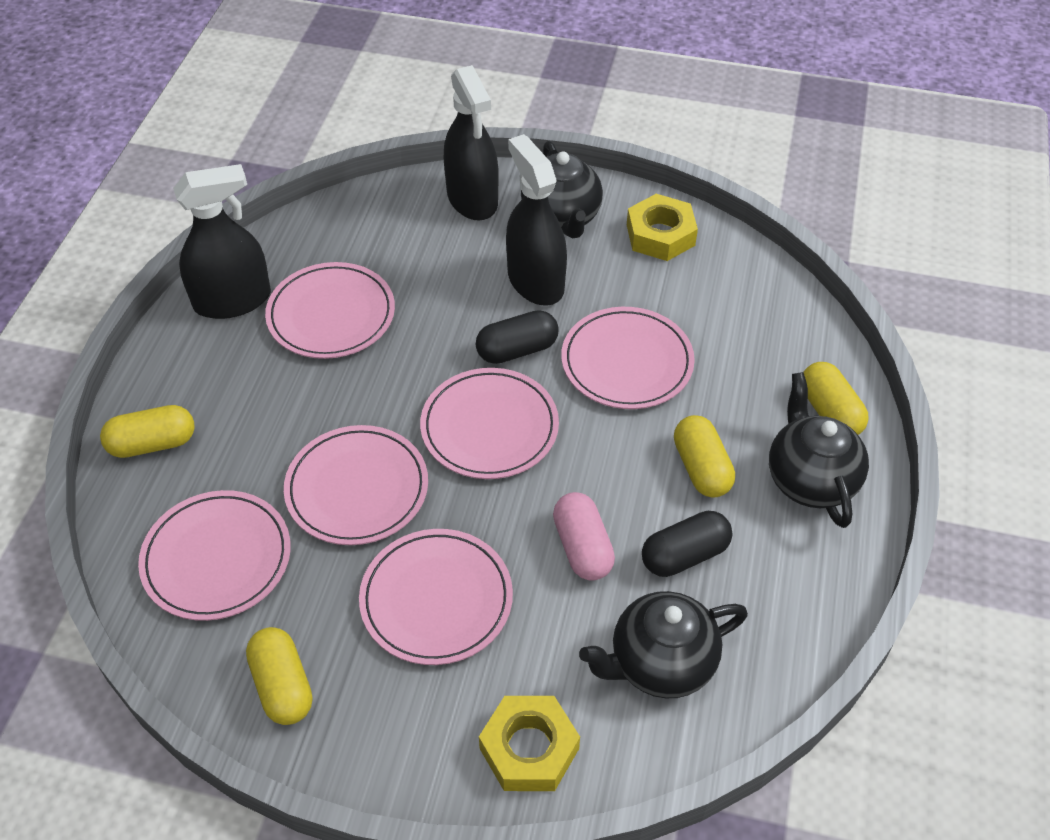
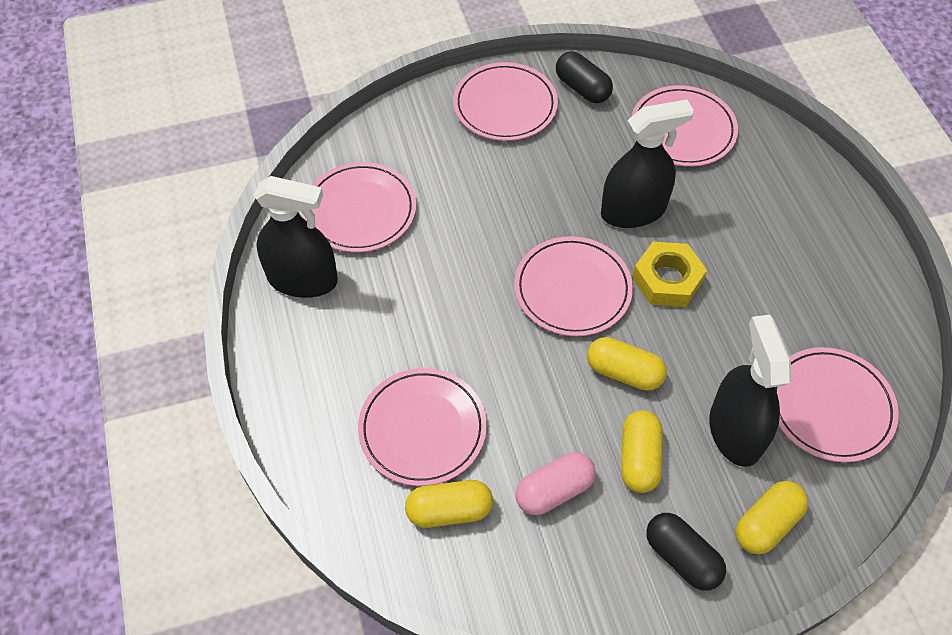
black teapot: 3 -> 0
yellow nut: 2 -> 1

